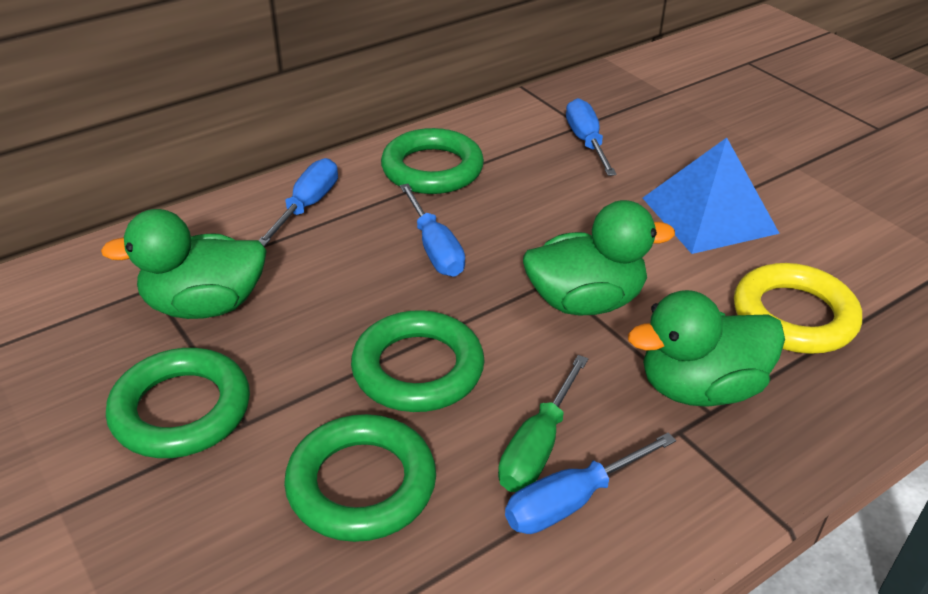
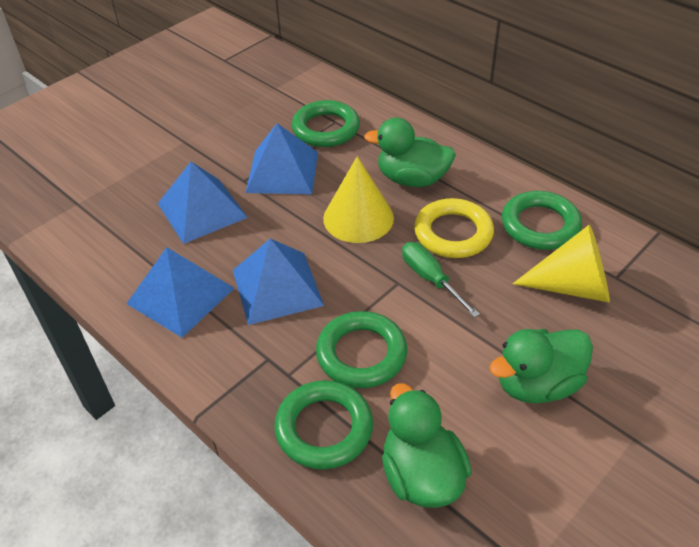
blue pyramid: 1 -> 4
blue screwdriver: 4 -> 0
yellow cone: 0 -> 2

